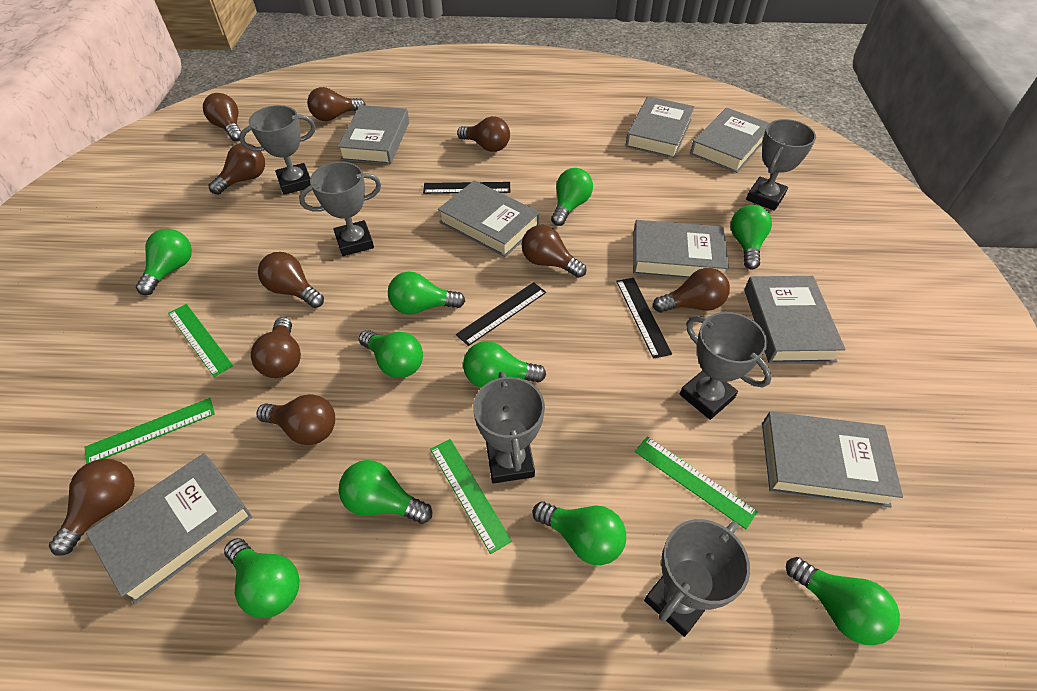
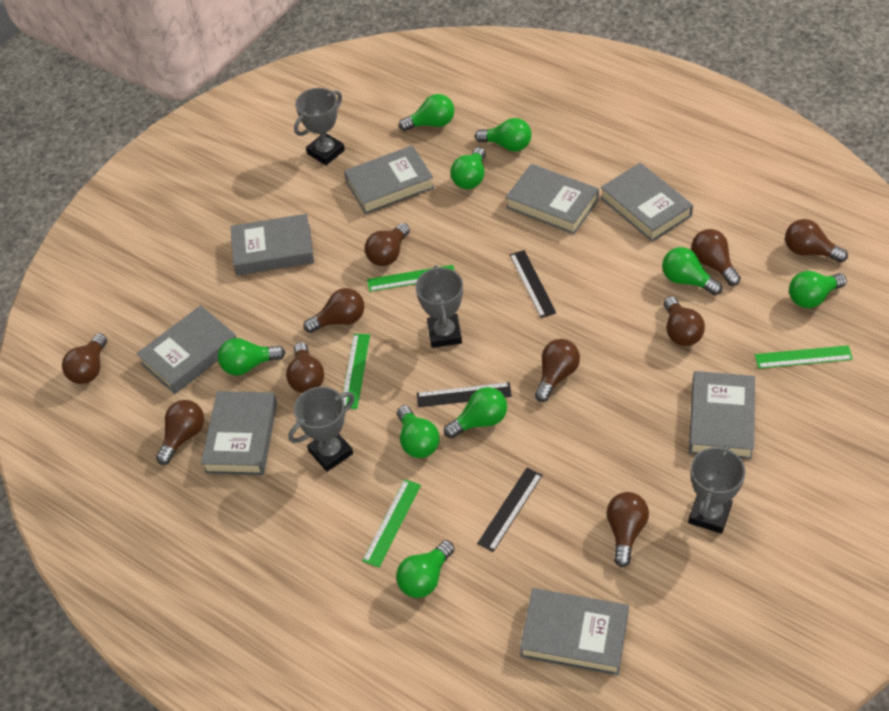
green light bulb: 10 -> 9
grey trophy: 6 -> 4

